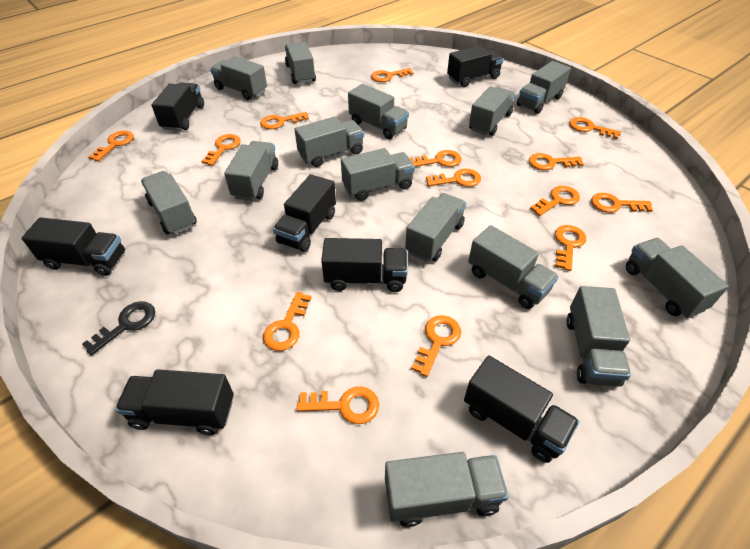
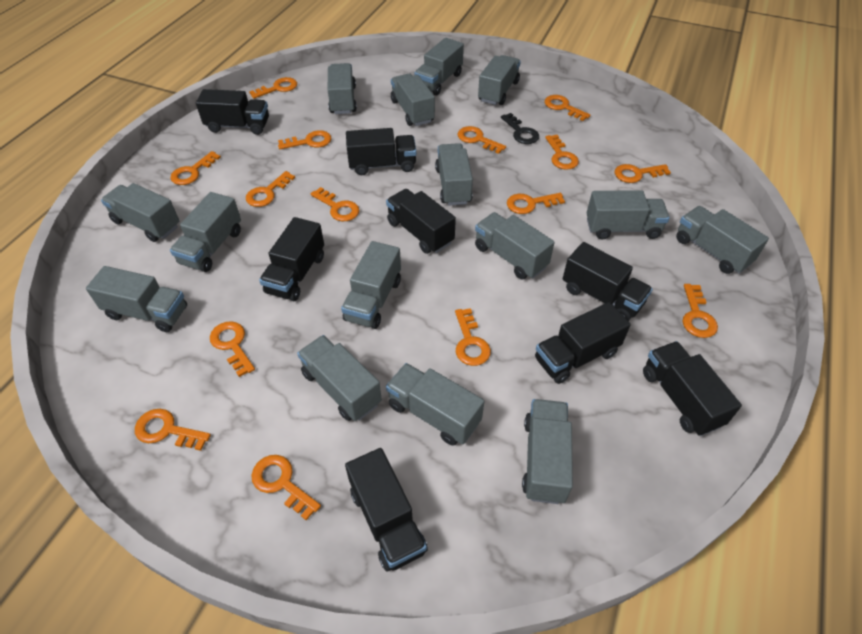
black truck: 7 -> 8
grey truck: 14 -> 15
orange key: 14 -> 15

